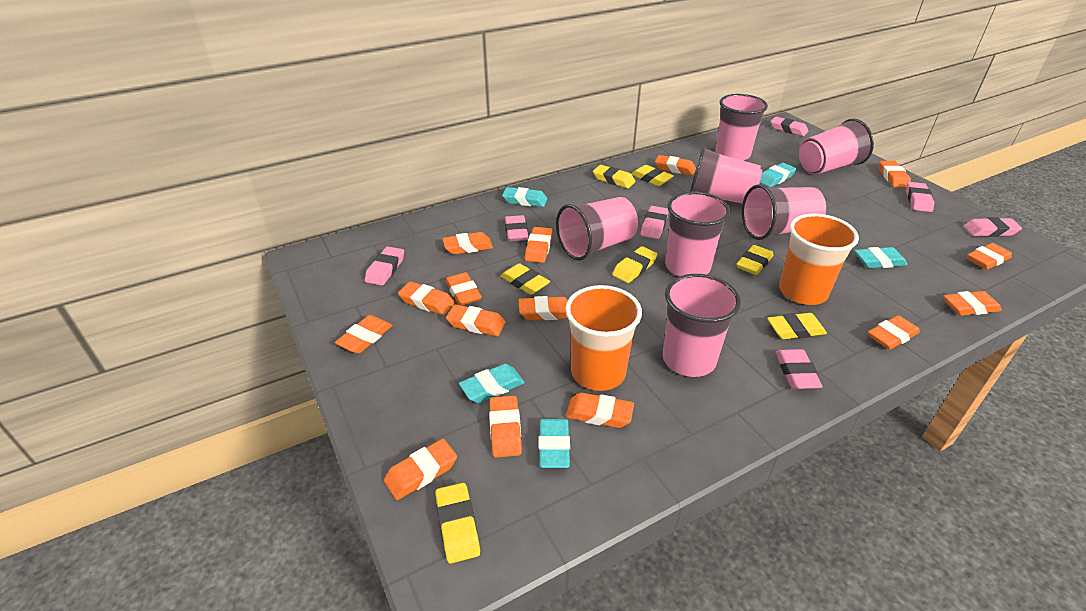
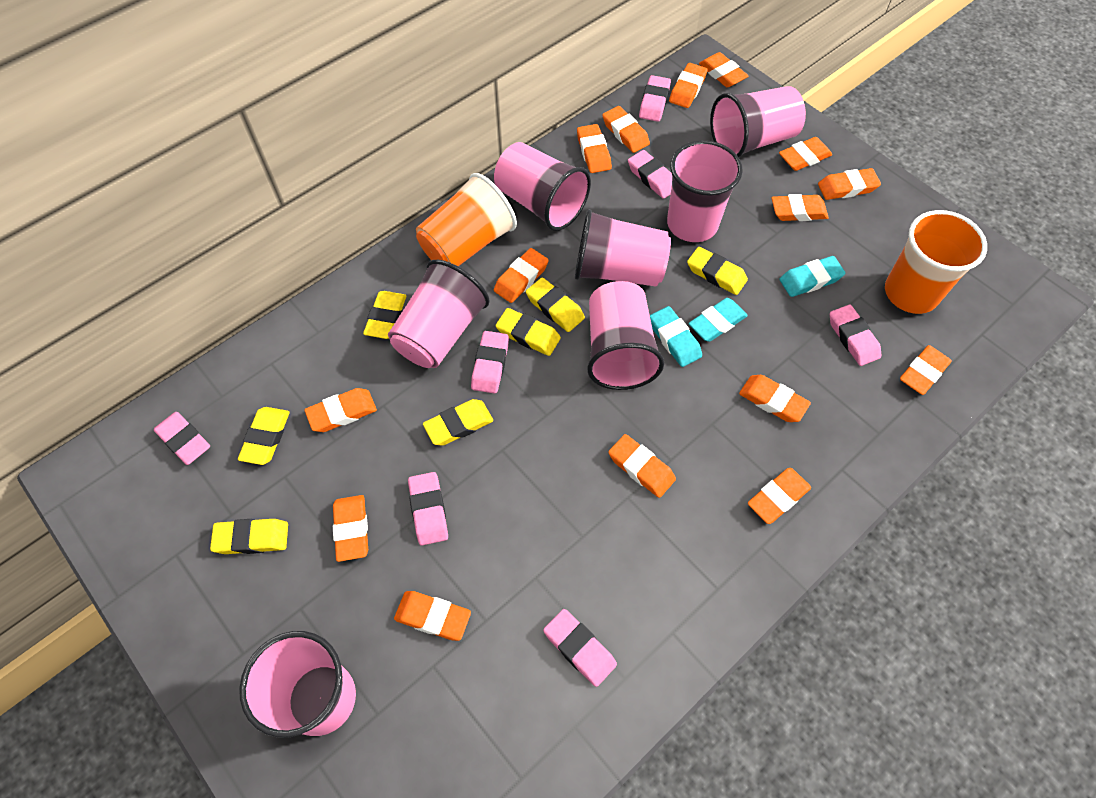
turquoise eraser: 5 -> 3

